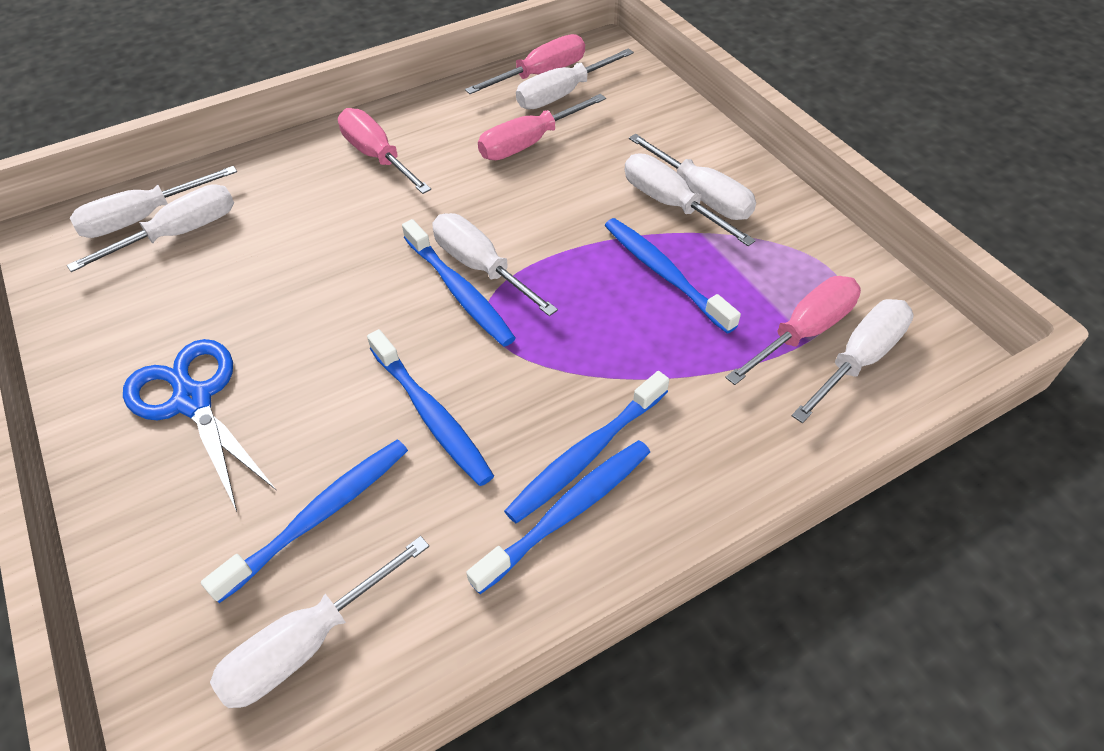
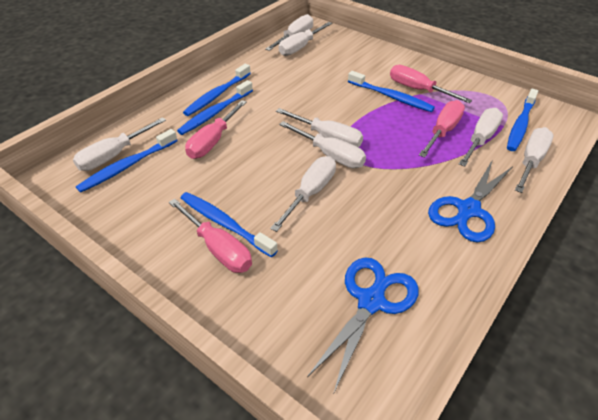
blue scissors: 1 -> 2

